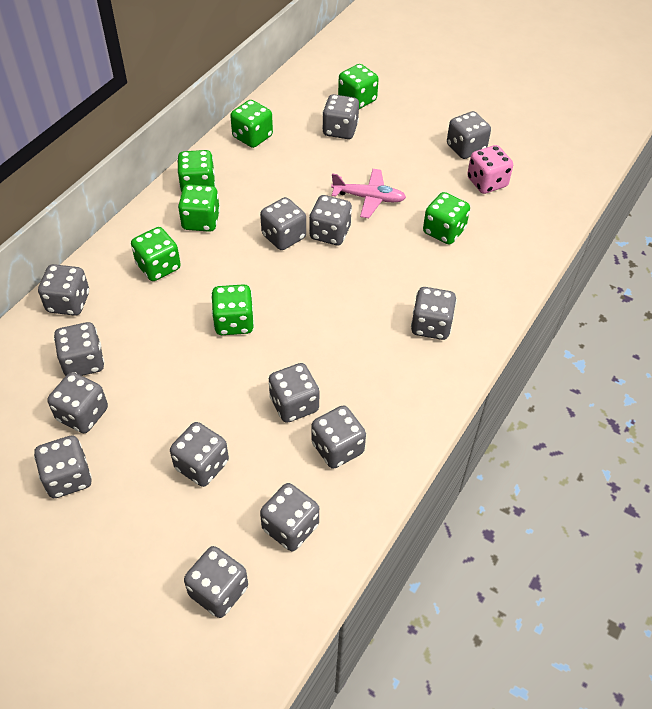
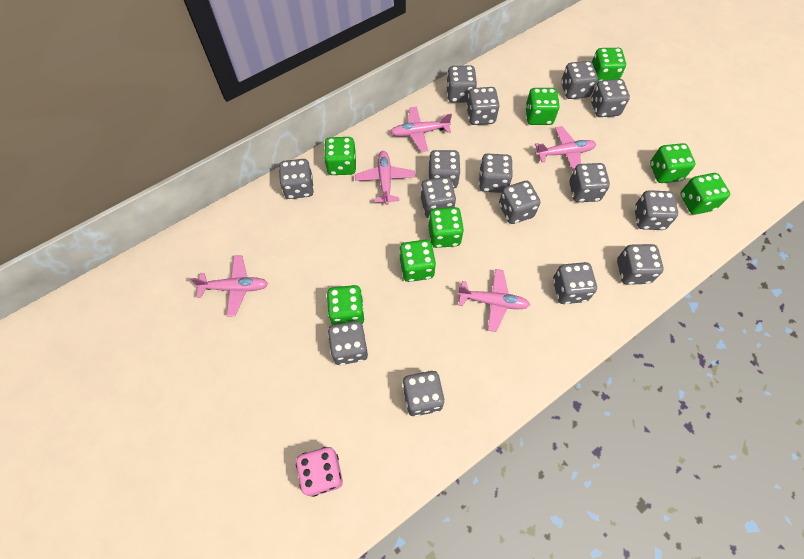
green dice: 7 -> 8
grey dice: 14 -> 15
pink plane: 1 -> 5

